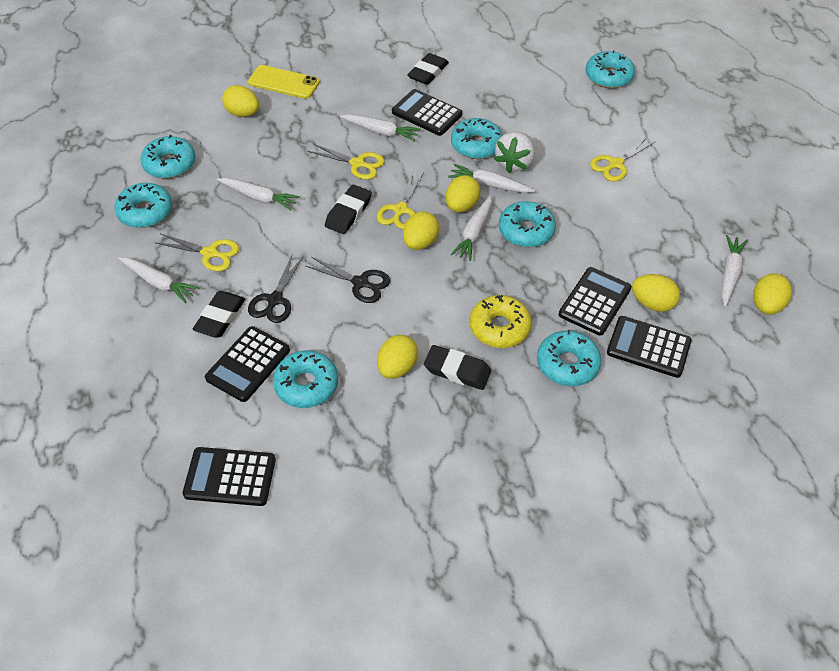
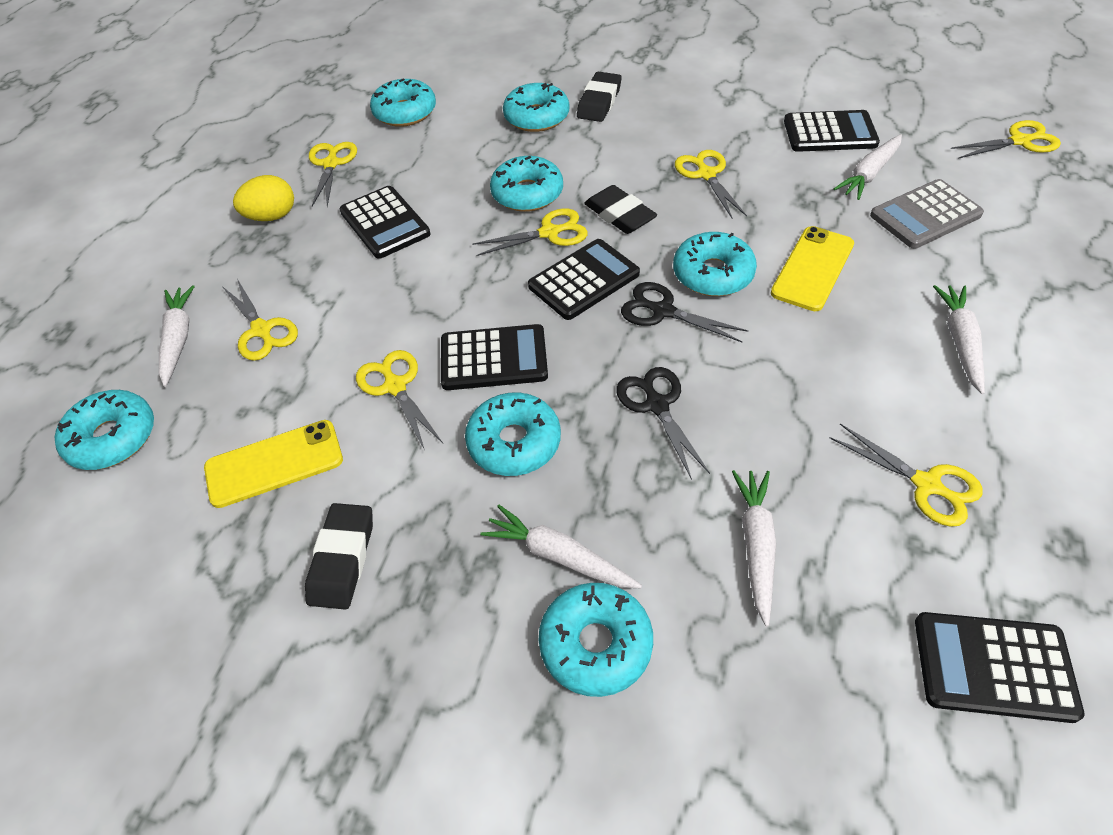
black eraser: 4 -> 3
grey calculator: 0 -> 1
white carrot: 6 -> 5
white strawberry: 1 -> 0
yellow donut: 1 -> 0
yellow egg: 6 -> 1
yellow phone: 1 -> 2
yellow scissors: 4 -> 7

